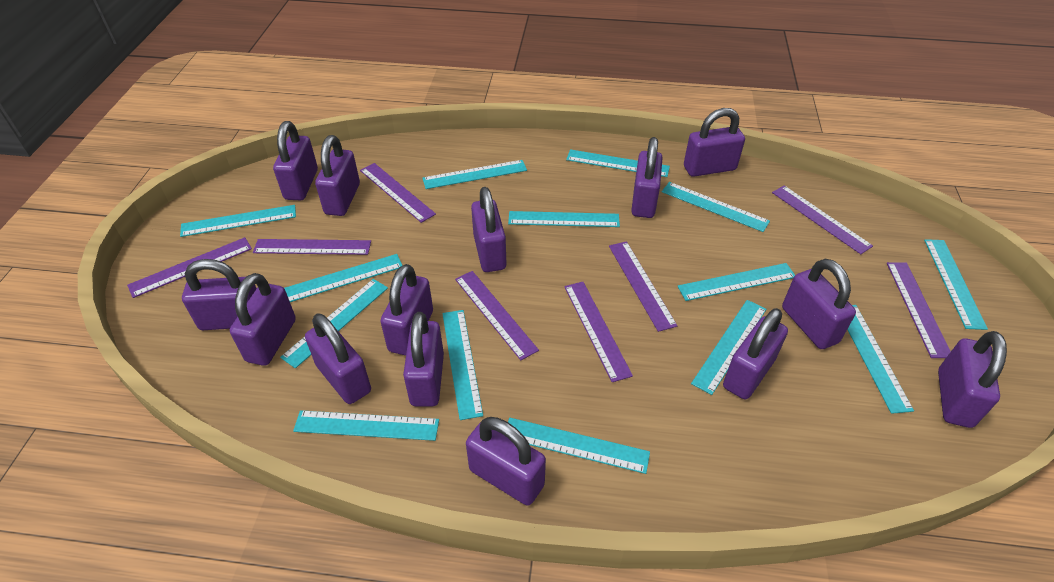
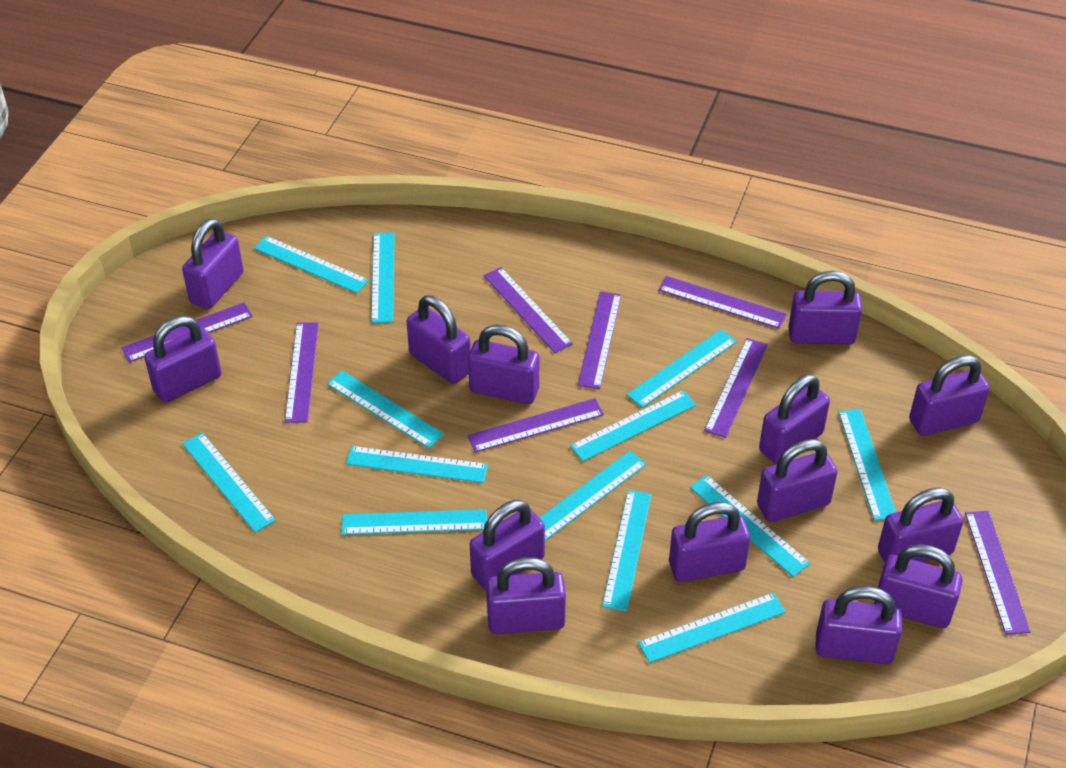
turquoise ruler: 14 -> 13

